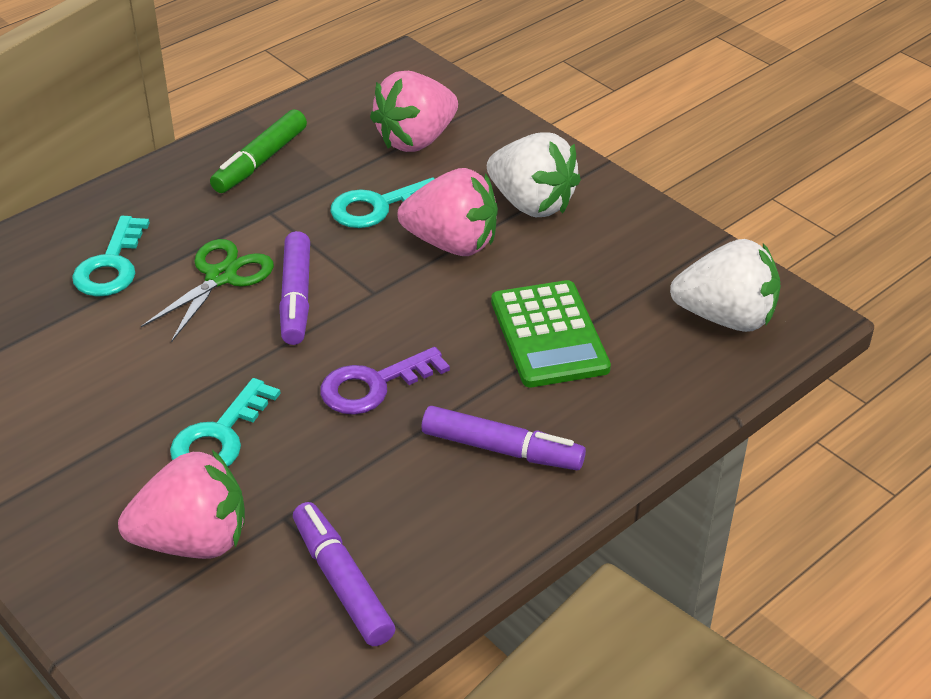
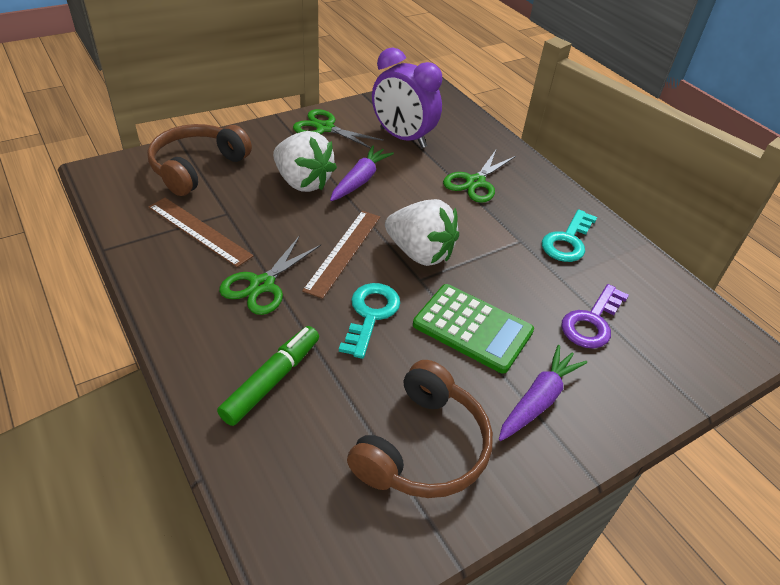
brown headphones: 0 -> 2
brown ruler: 0 -> 2
green scissors: 1 -> 3
pink strawberry: 3 -> 0
purple carrot: 0 -> 2
purple clock: 0 -> 1
purple marker: 3 -> 0
turquoise key: 3 -> 2

